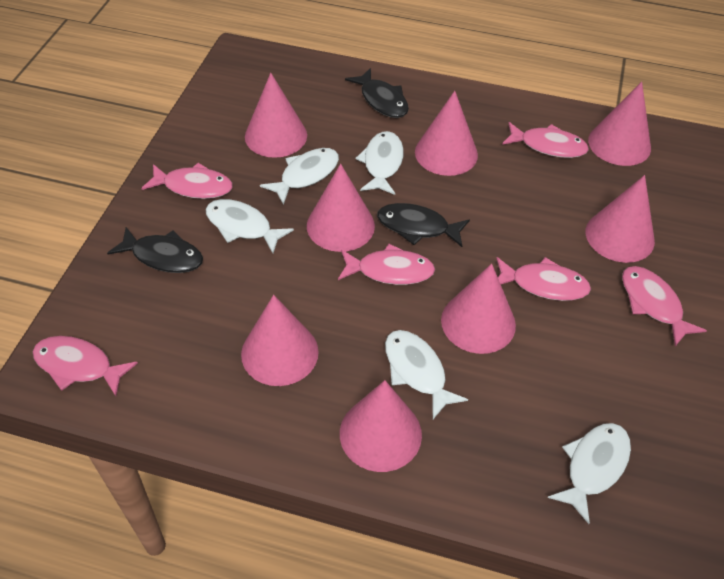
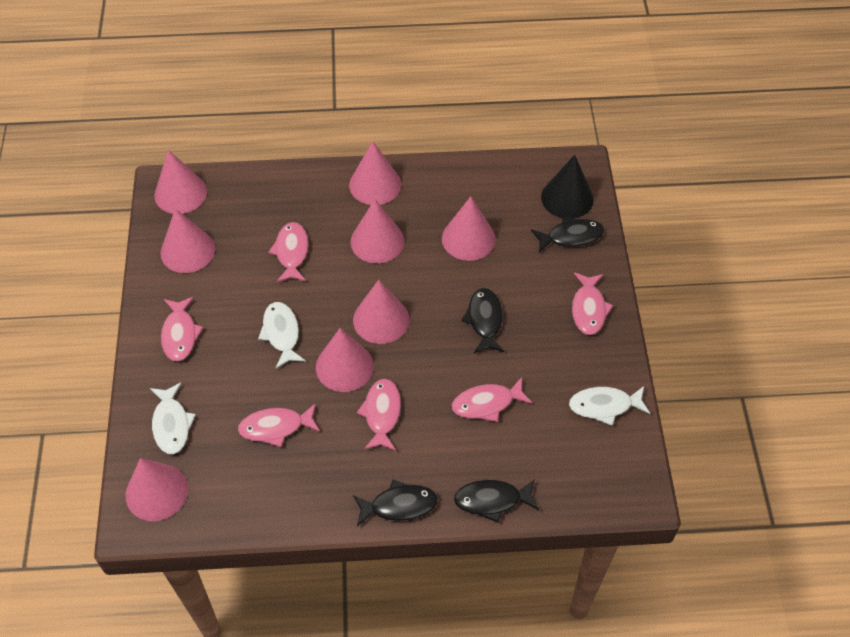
black cone: 0 -> 1
black fish: 3 -> 4
white fish: 5 -> 3

